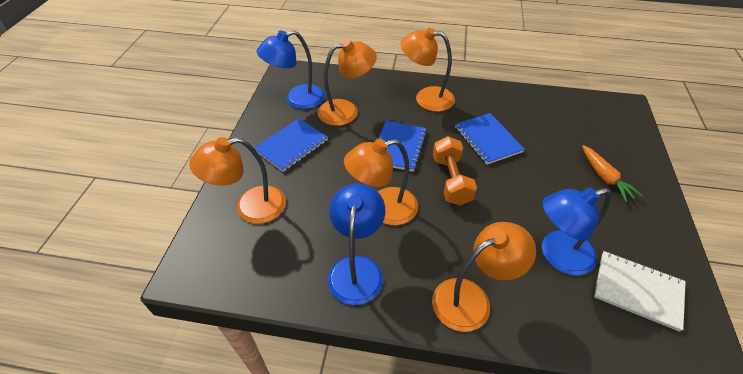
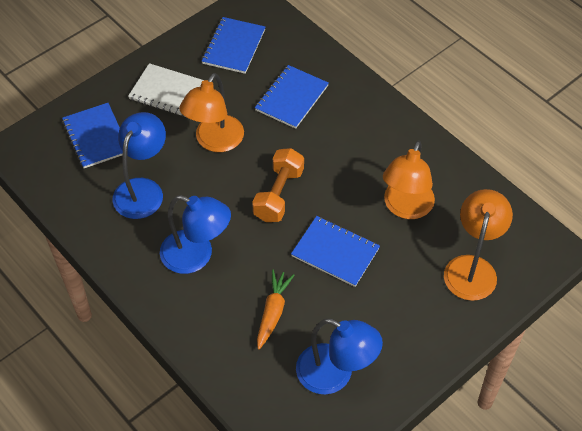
blue notebook: 3 -> 4
orange lamp: 5 -> 3

